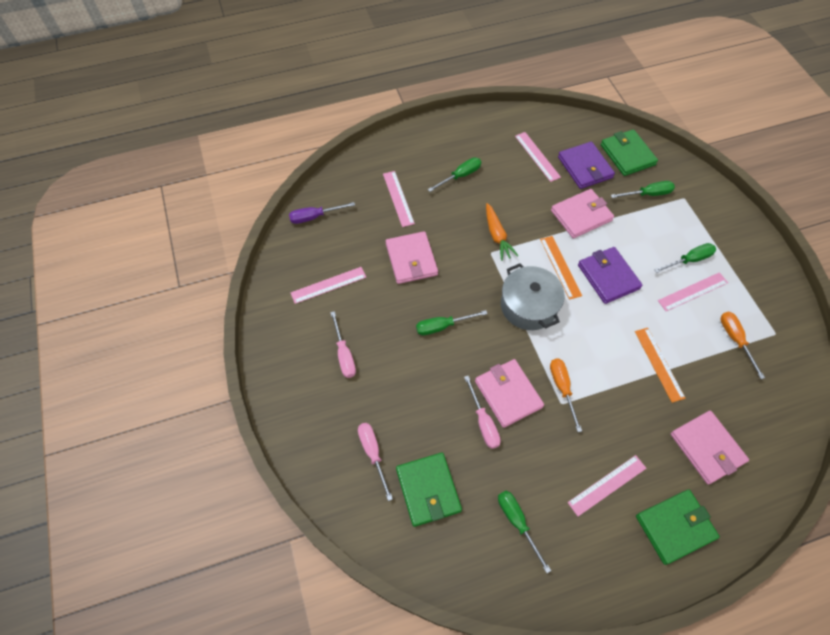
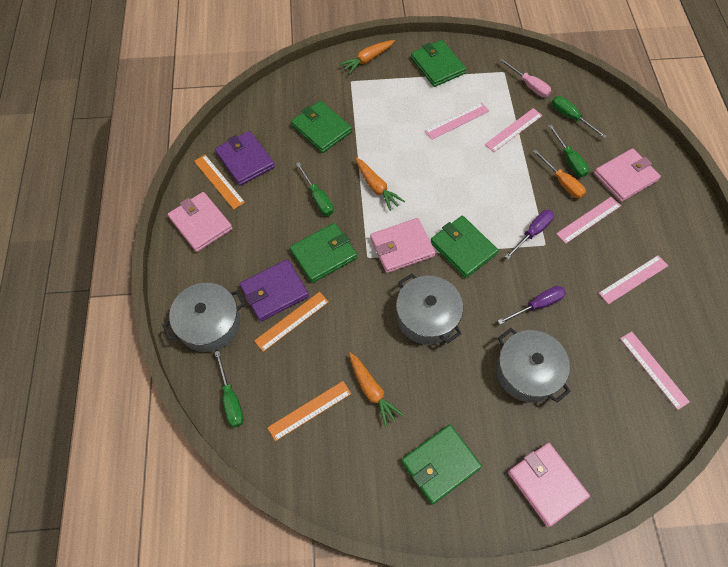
green screwdriver: 5 -> 4
green wallet: 3 -> 5
grey pot: 1 -> 3
orange carrot: 1 -> 3
orange ruler: 2 -> 3
orange screwdriver: 2 -> 1
pink screwdriver: 3 -> 1
purple screwdriver: 1 -> 2

